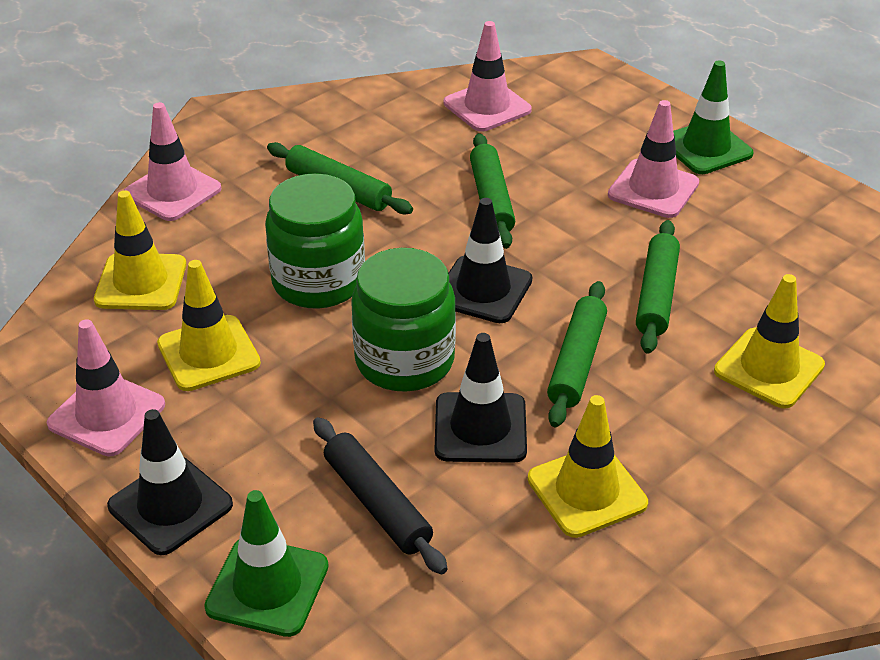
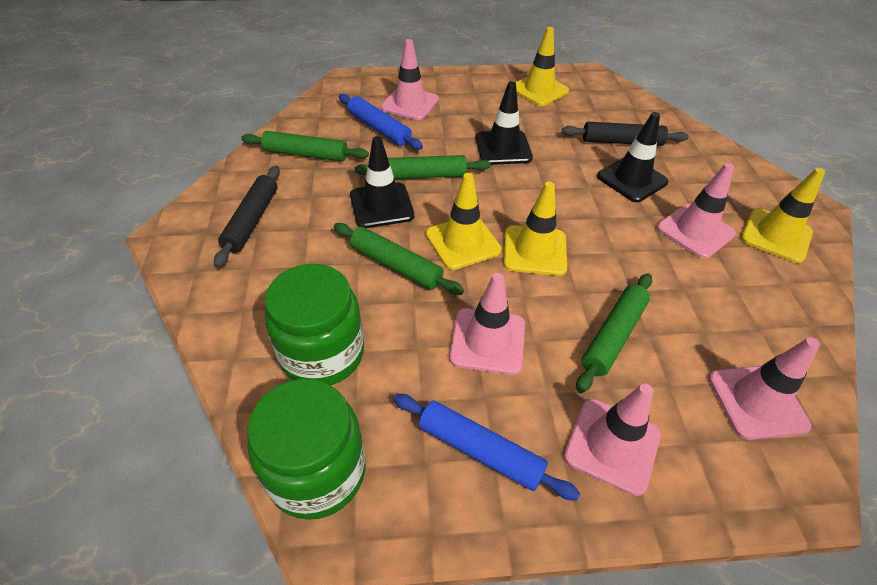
black rolling pin: 1 -> 2
blue rolling pin: 0 -> 2
green traffic cone: 2 -> 0
pink traffic cone: 4 -> 5

